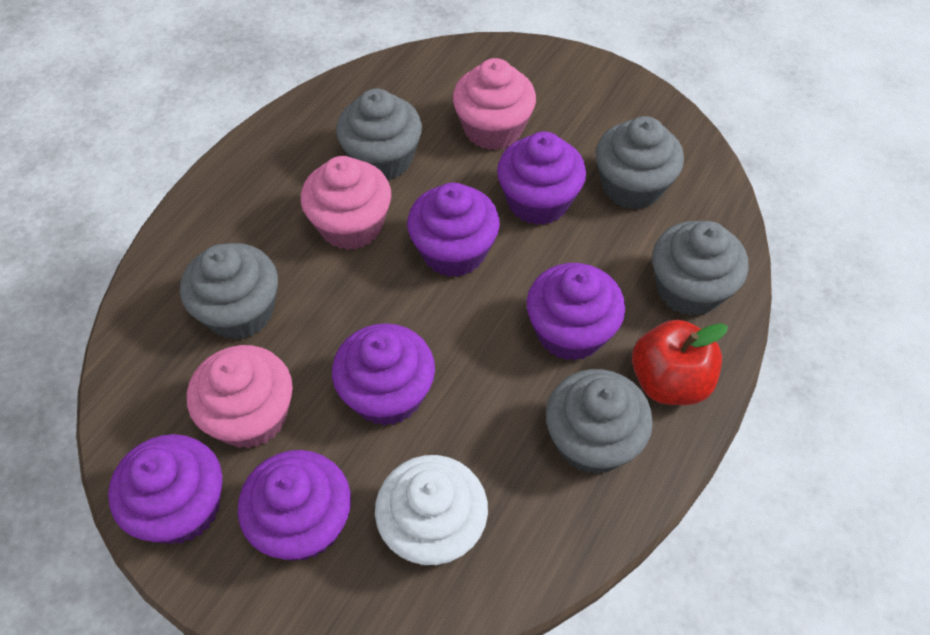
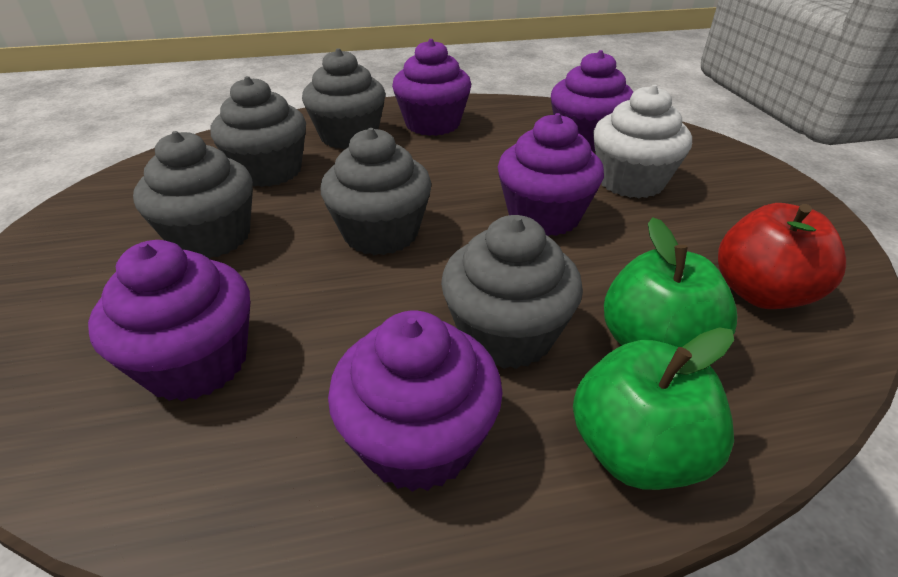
green apple: 0 -> 2
pink cupcake: 3 -> 0
purple cupcake: 6 -> 5

